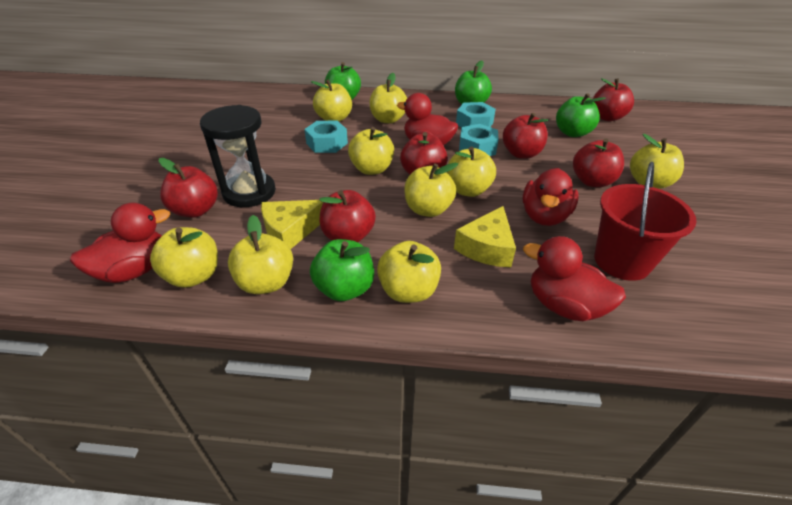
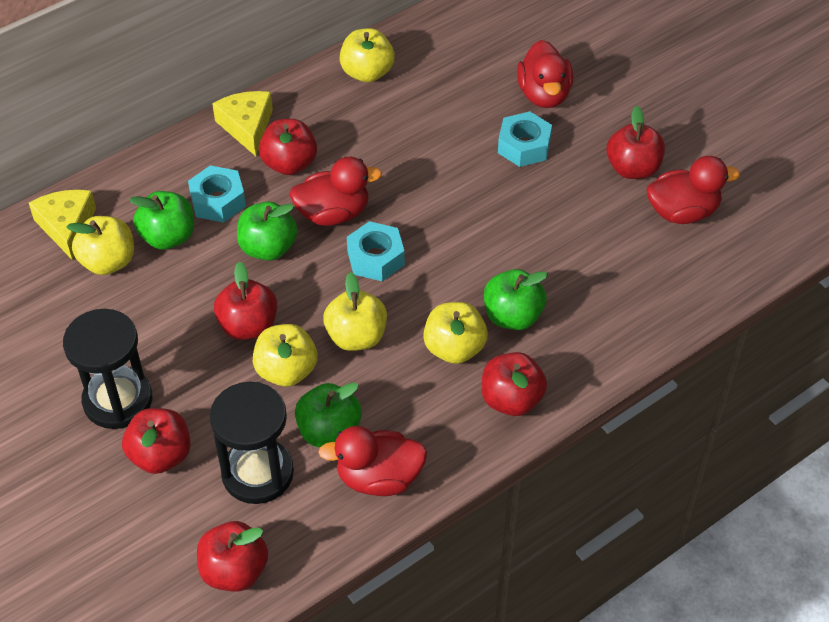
black hourglass: 1 -> 2
red bucket: 1 -> 0
yellow apple: 9 -> 5

